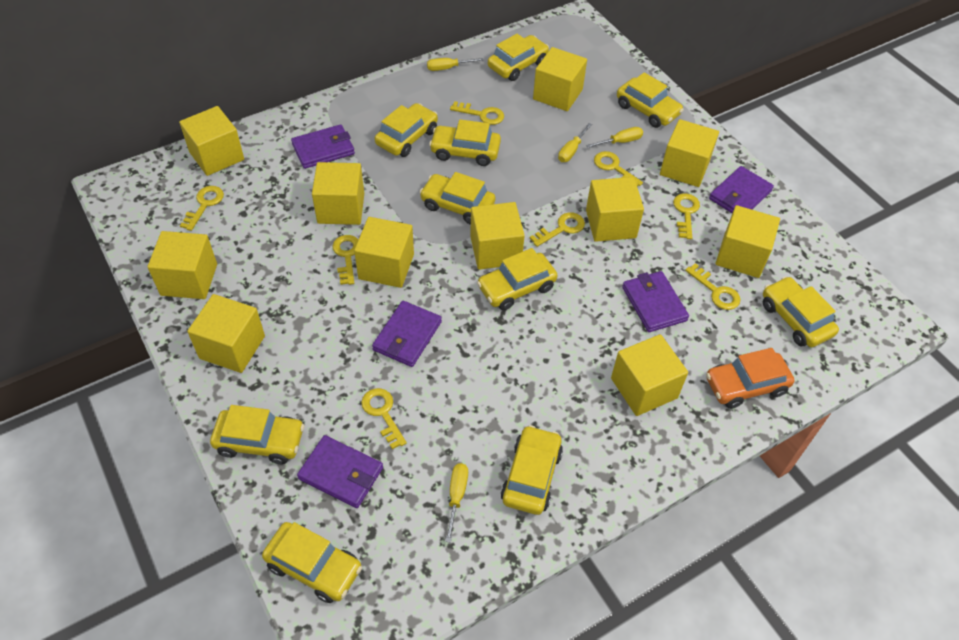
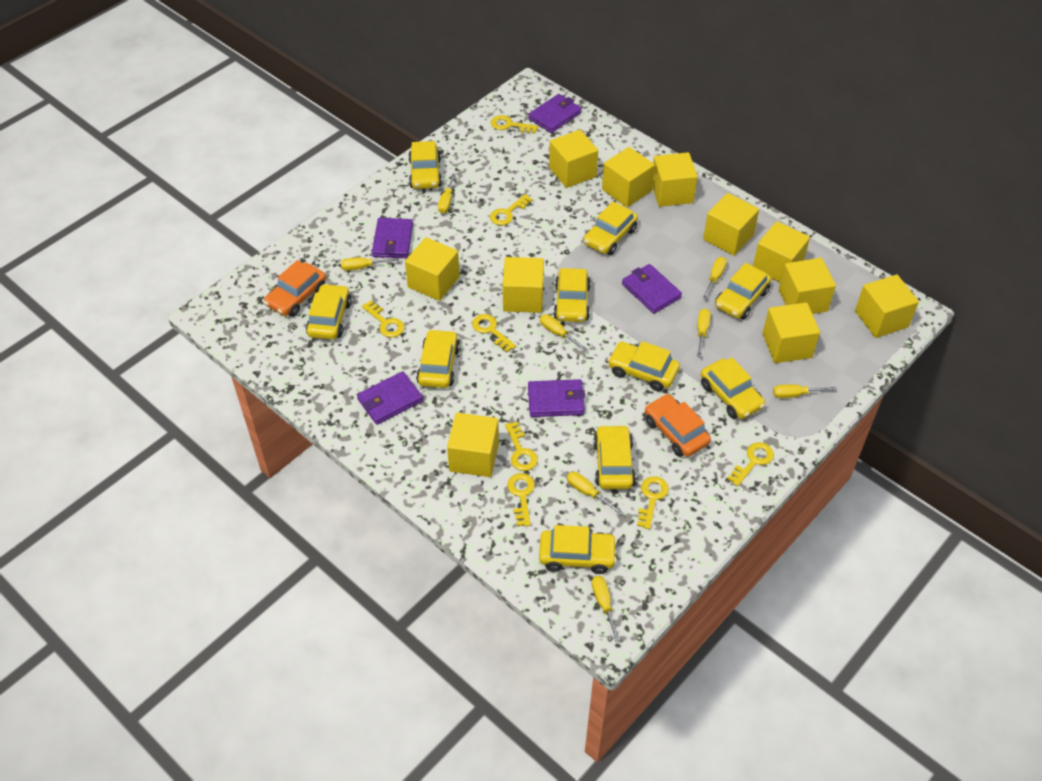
orange car: 1 -> 2
yellow screwdriver: 4 -> 8

